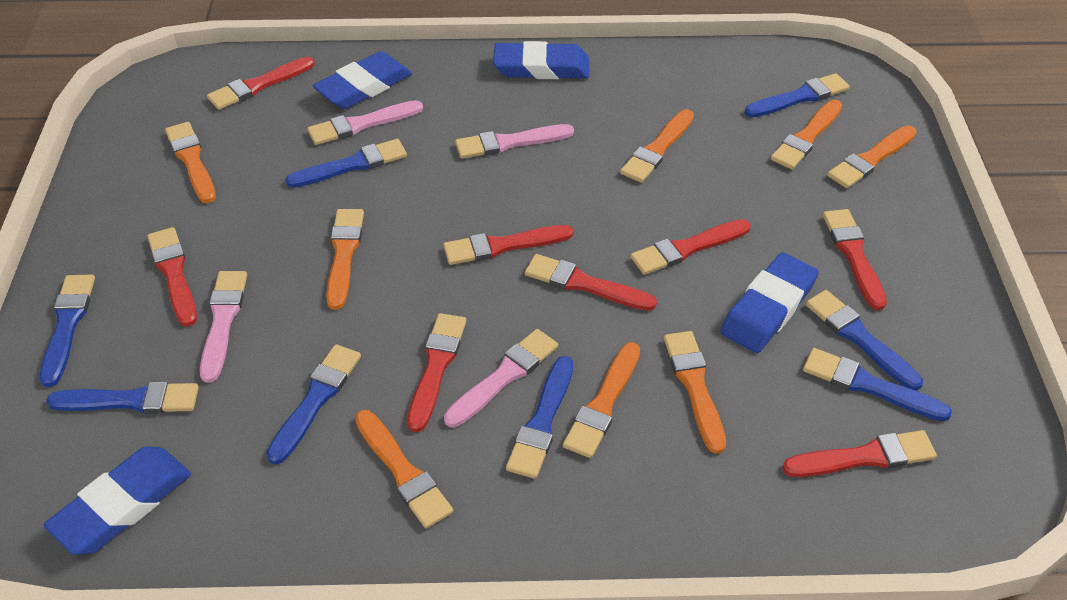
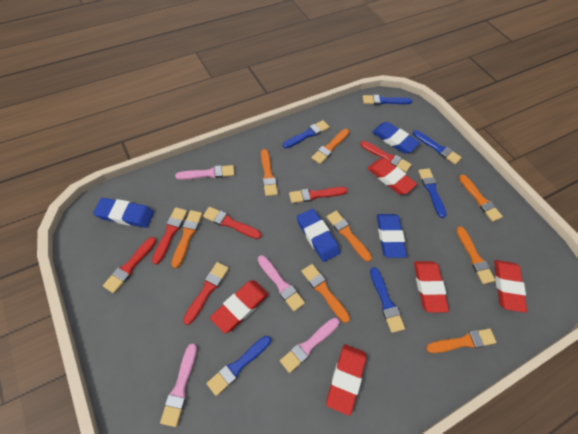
blue brush: 8 -> 6
red brush: 8 -> 6
red eraser: 0 -> 5

